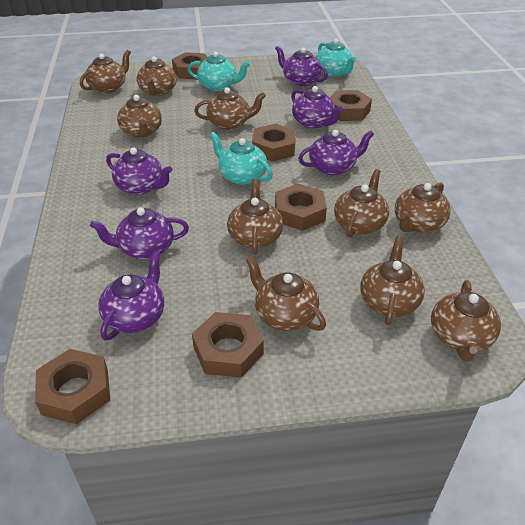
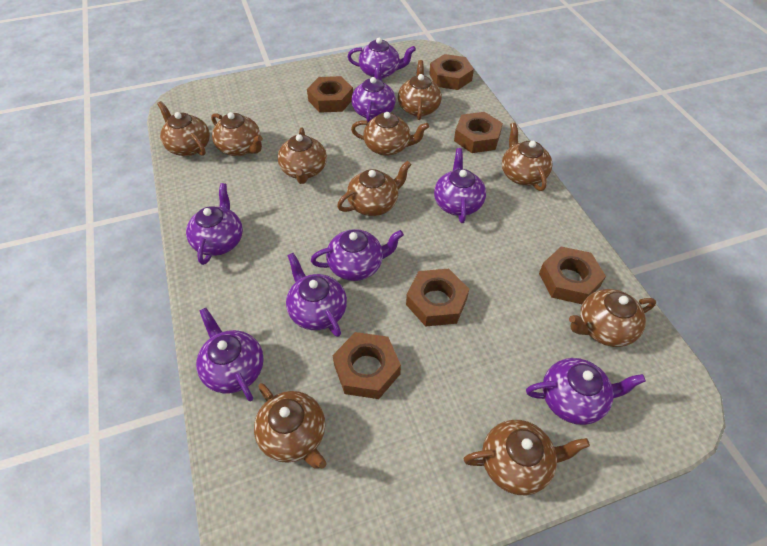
purple teapot: 6 -> 8
turquoise teapot: 3 -> 0

